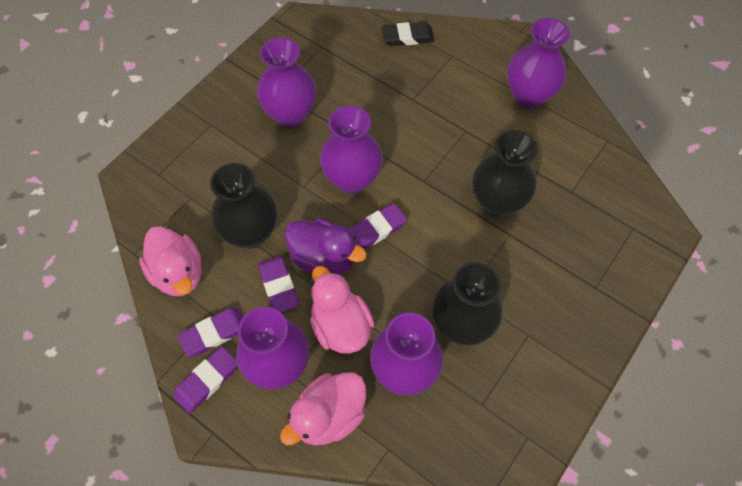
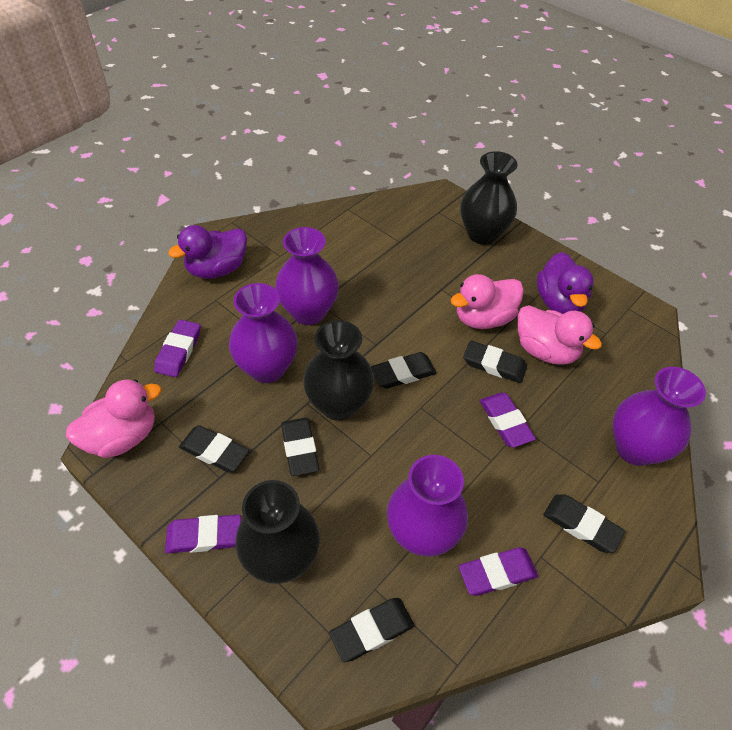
black eraser: 1 -> 6
purple duck: 1 -> 2
purple vase: 5 -> 4

